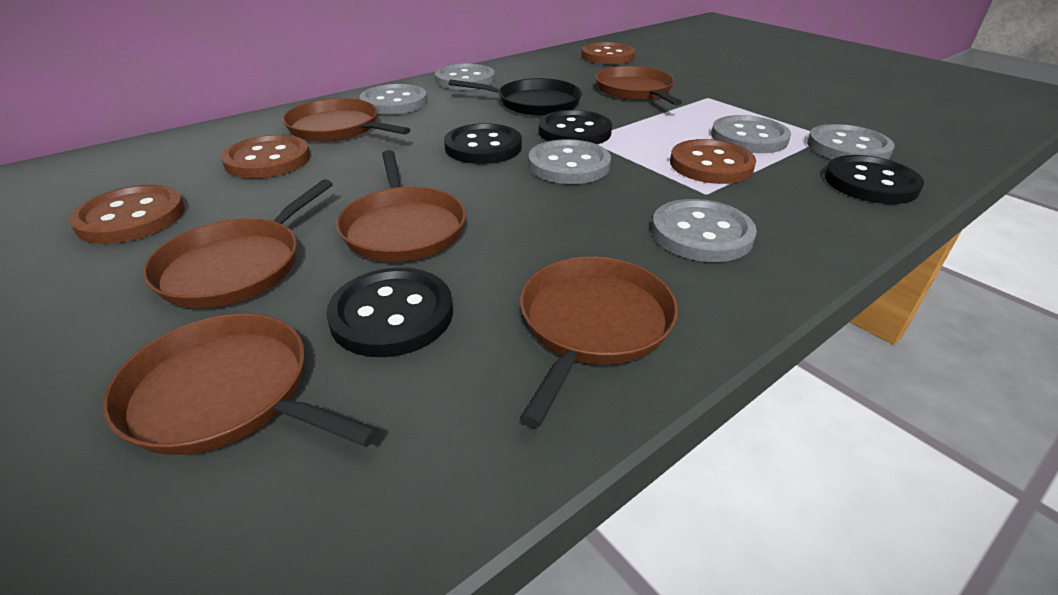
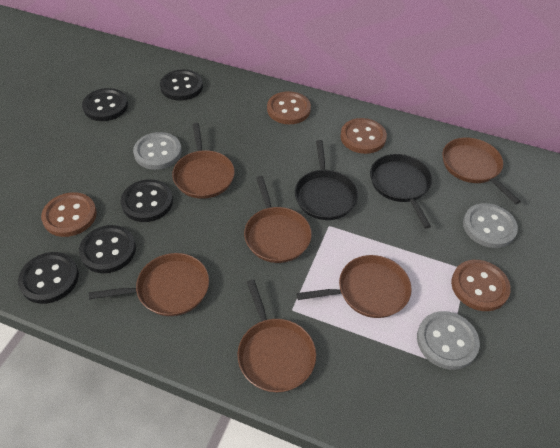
black button: 4 -> 5
black pan: 1 -> 2
grey button: 6 -> 3

